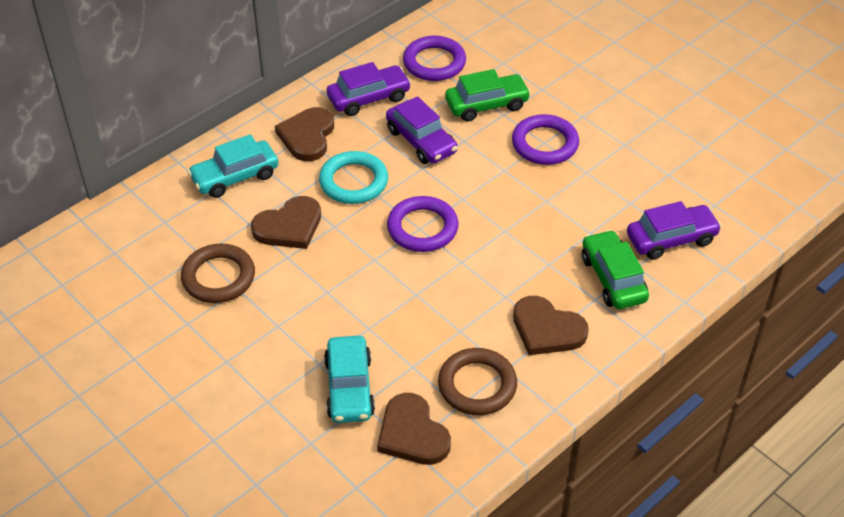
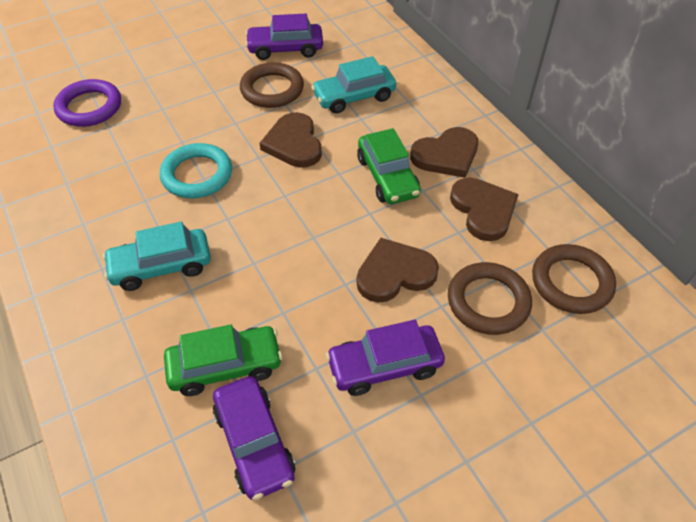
brown ring: 2 -> 3
purple ring: 3 -> 1

